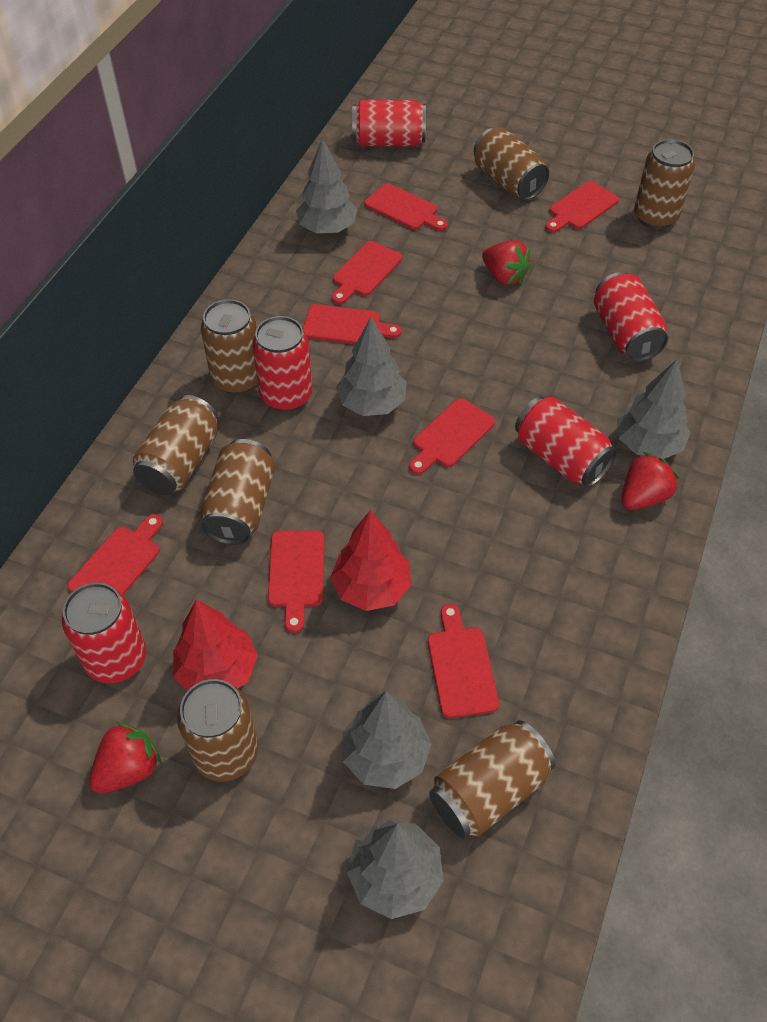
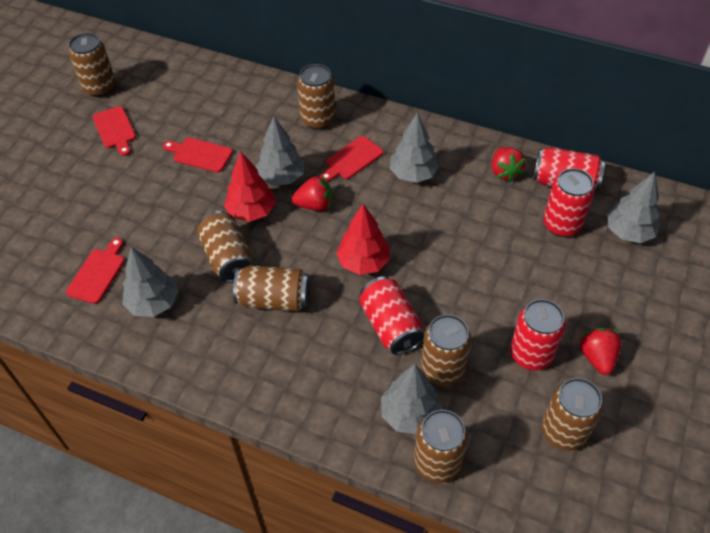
red can: 5 -> 4
red cutting board: 8 -> 4

